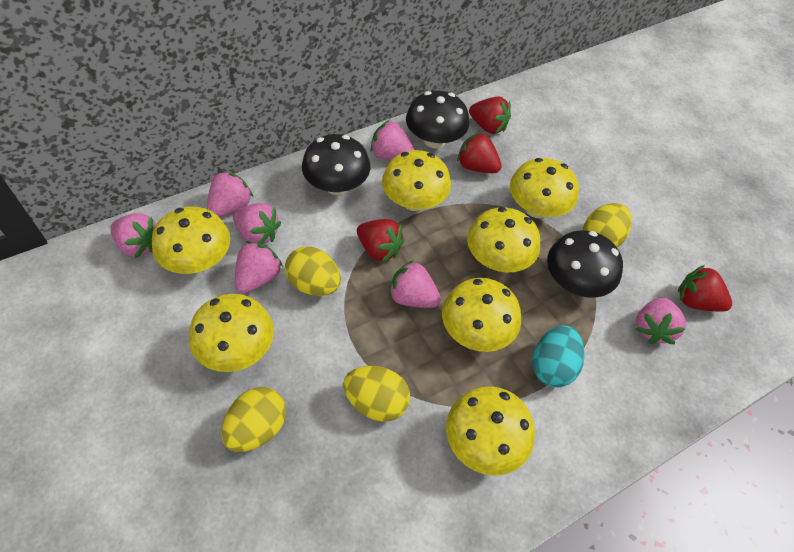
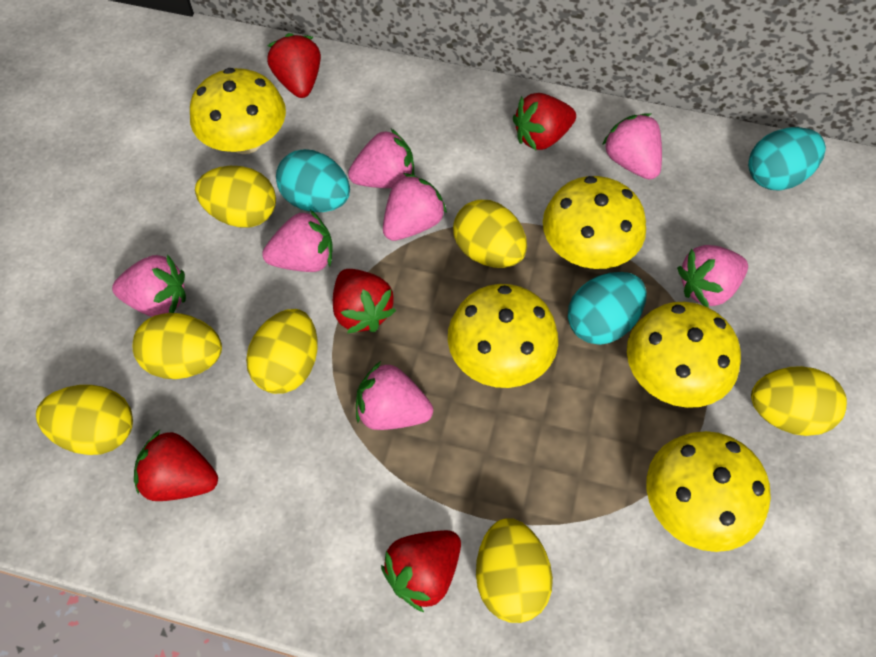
black mushroom: 3 -> 0
red strawberry: 4 -> 5
turquoise egg: 1 -> 3
yellow egg: 4 -> 7
yellow mushroom: 7 -> 5

